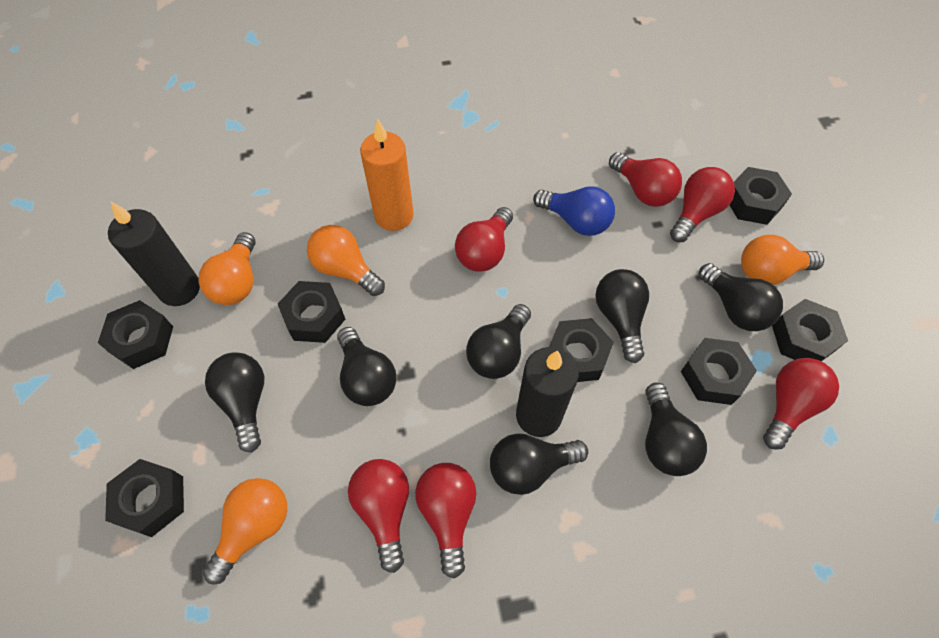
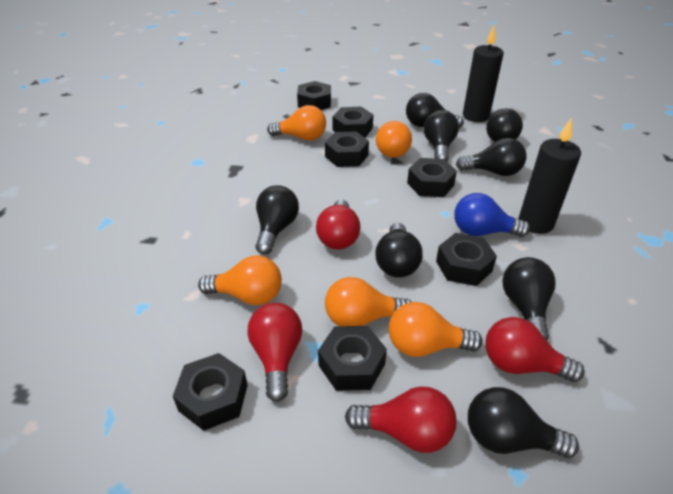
black light bulb: 7 -> 8
orange candle: 1 -> 0
orange light bulb: 4 -> 5
red light bulb: 6 -> 4

